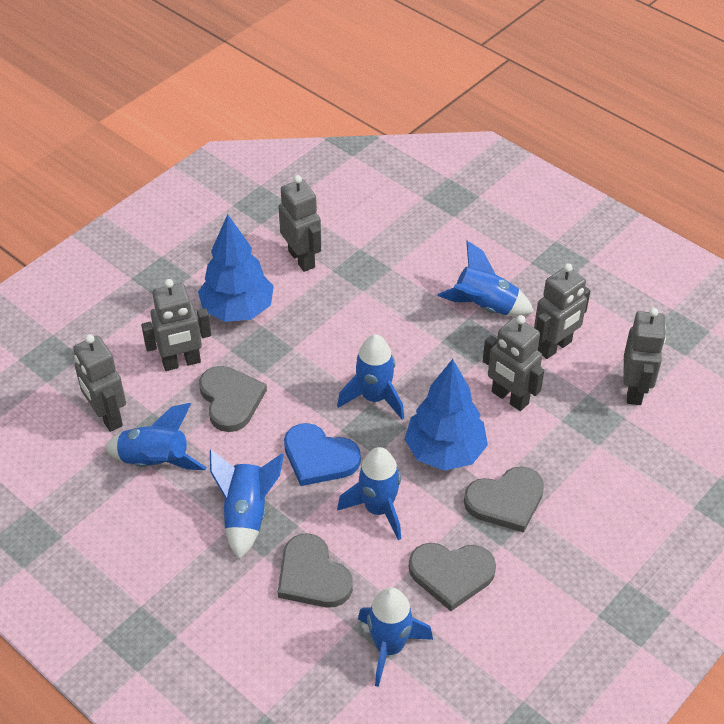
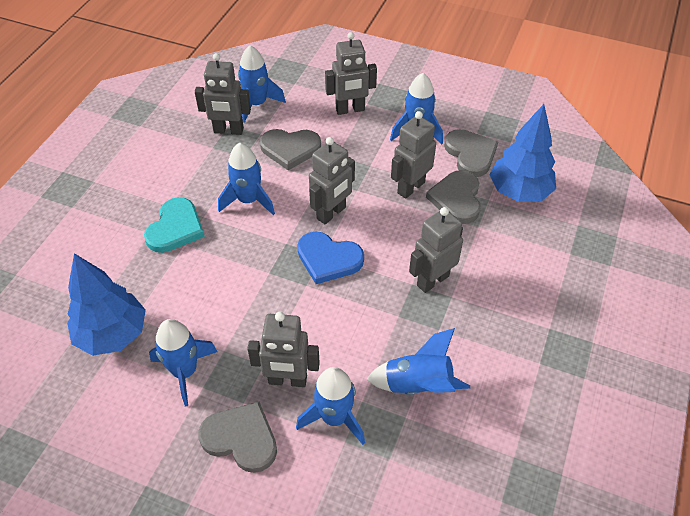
turquoise heart: 0 -> 1

